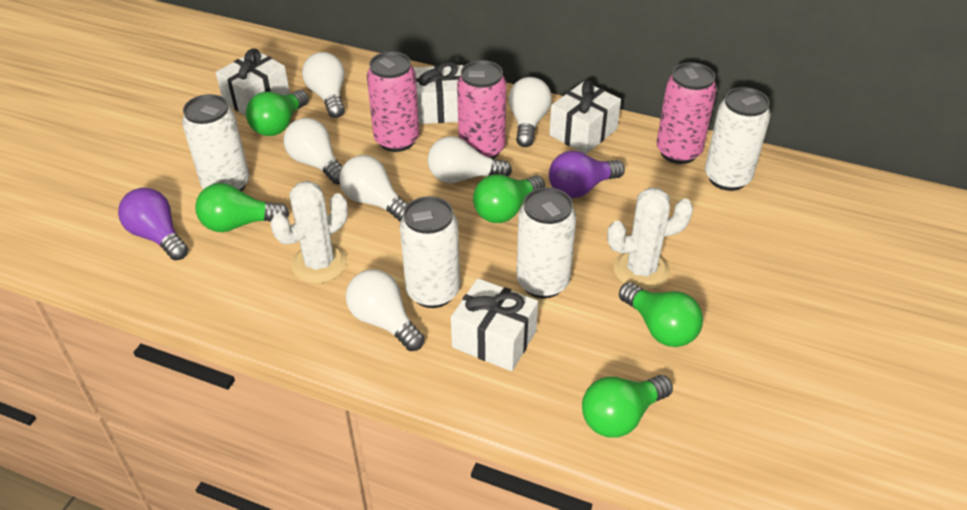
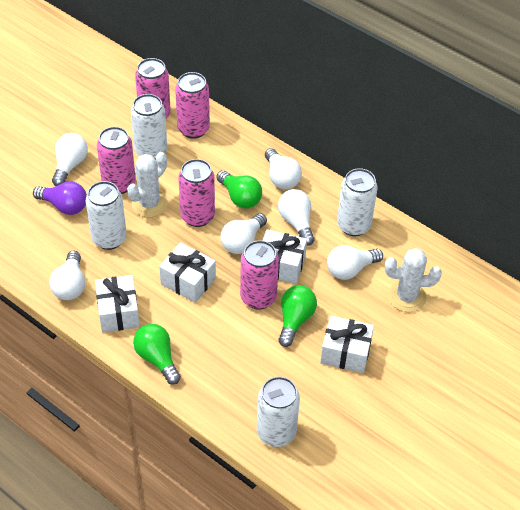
green light bulb: 5 -> 3
pink can: 3 -> 5
purple light bulb: 2 -> 1

